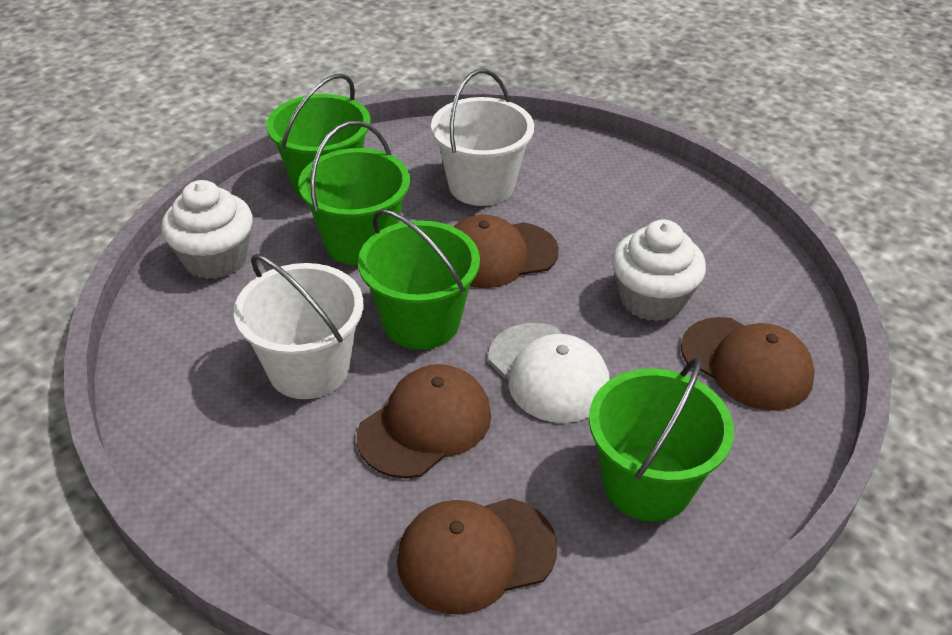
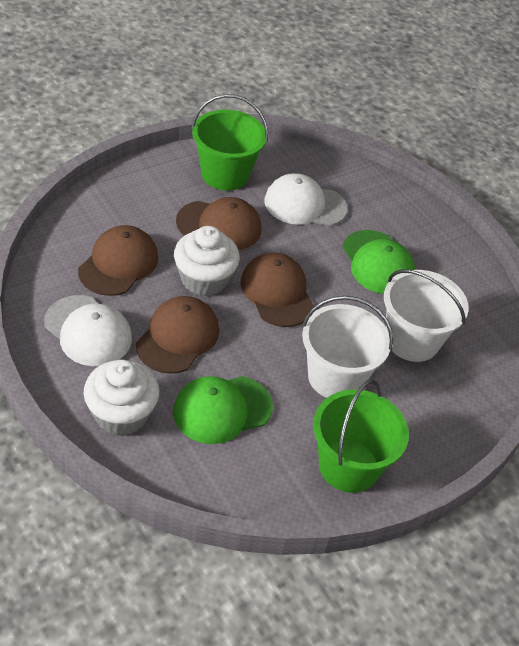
green bucket: 4 -> 2
green cap: 0 -> 2
white cap: 1 -> 2

